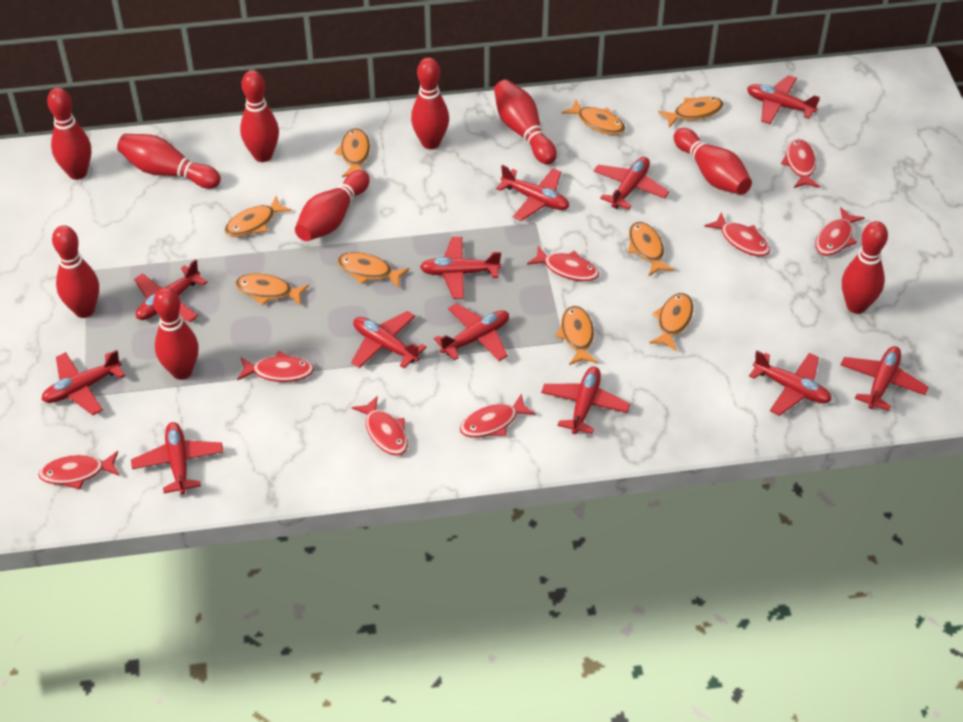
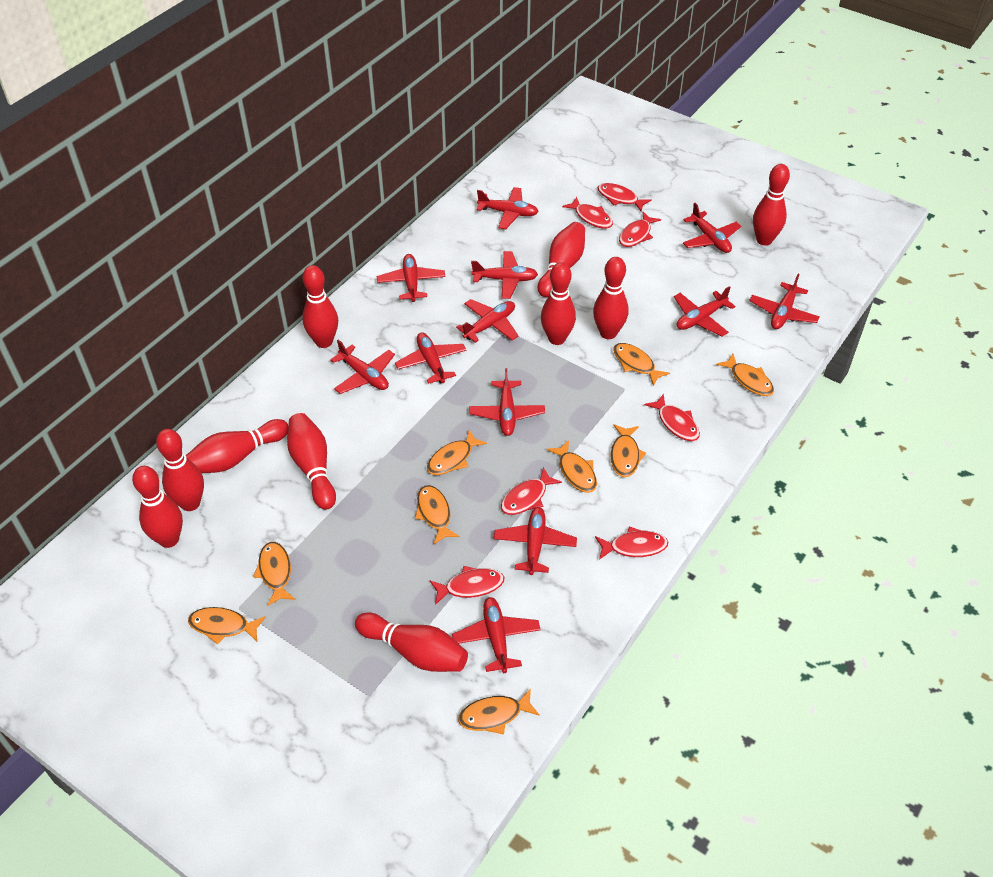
red fish: 8 -> 7

